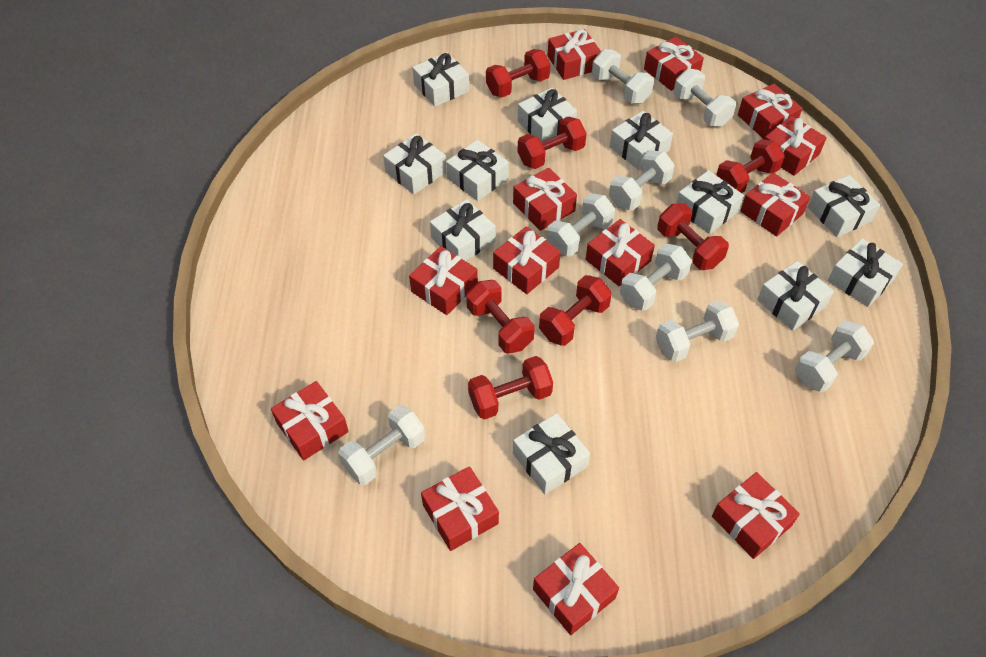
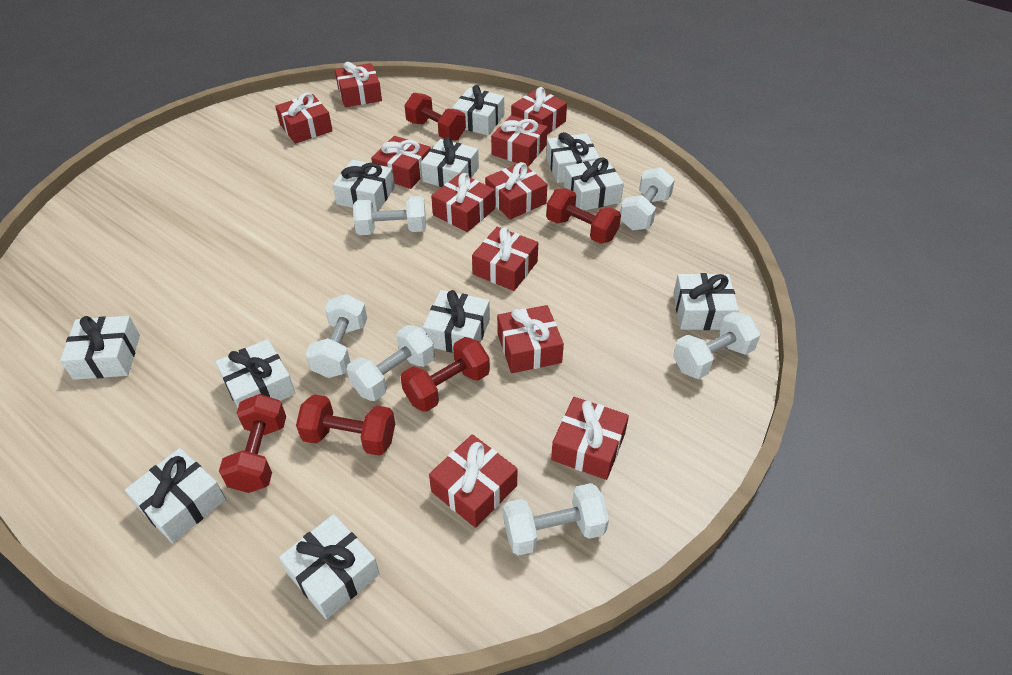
red dumbbell: 7 -> 5
red gift: 13 -> 11
white dumbbell: 8 -> 6

